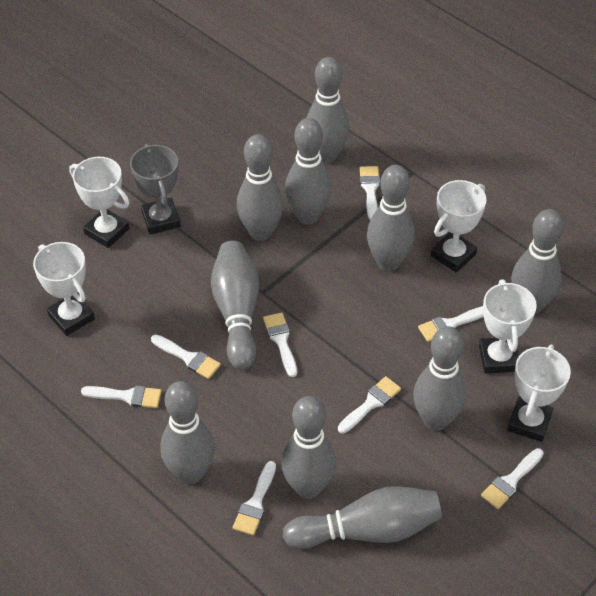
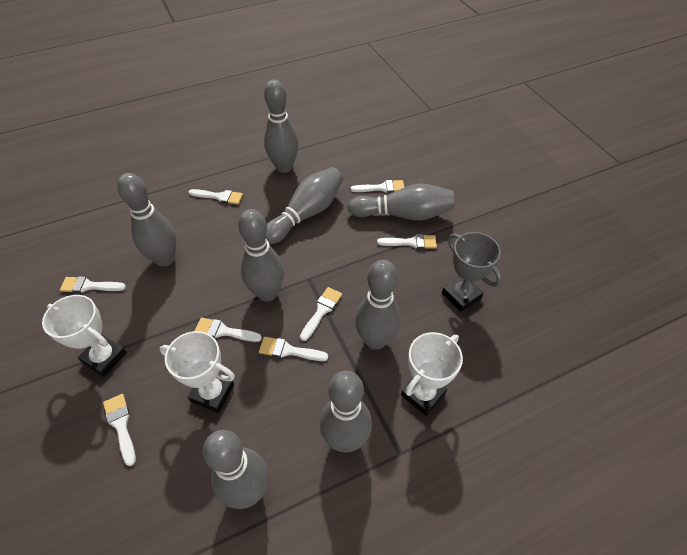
grey bowling pin: 10 -> 8
white trophy: 5 -> 3

